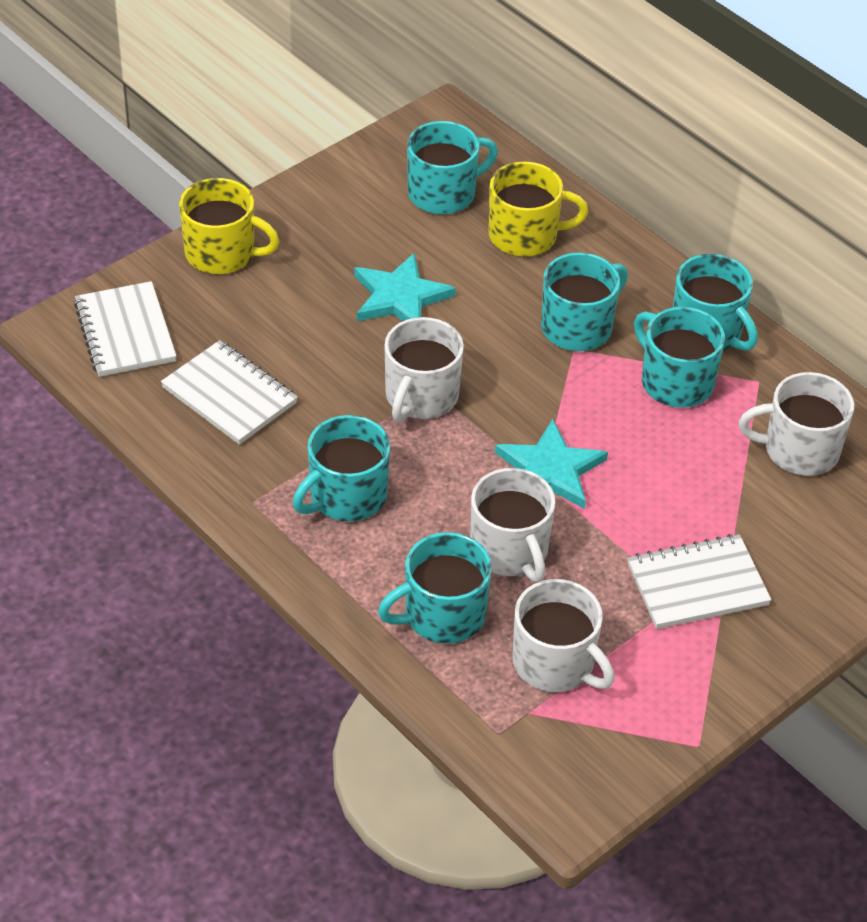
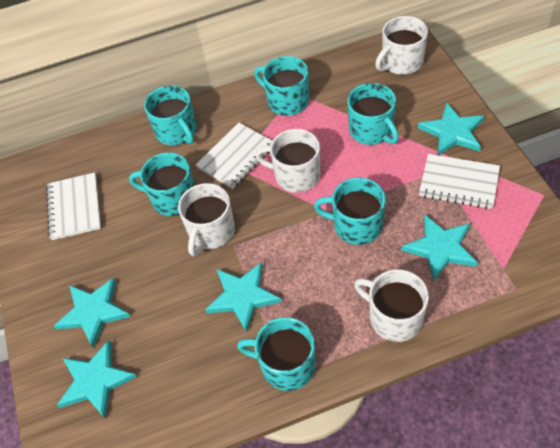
turquoise star: 2 -> 5
yellow mug: 2 -> 0

